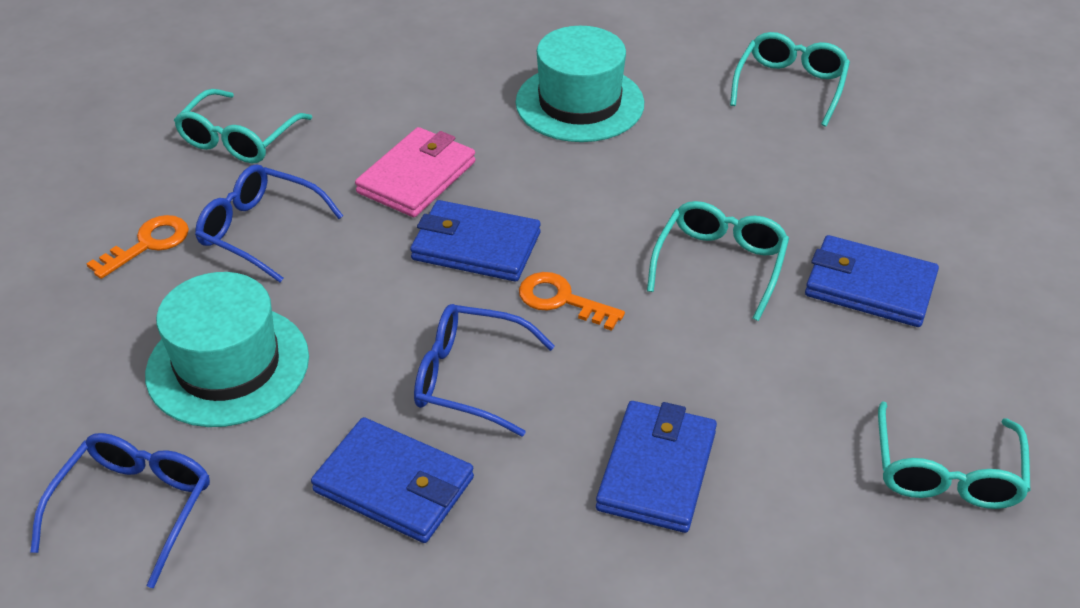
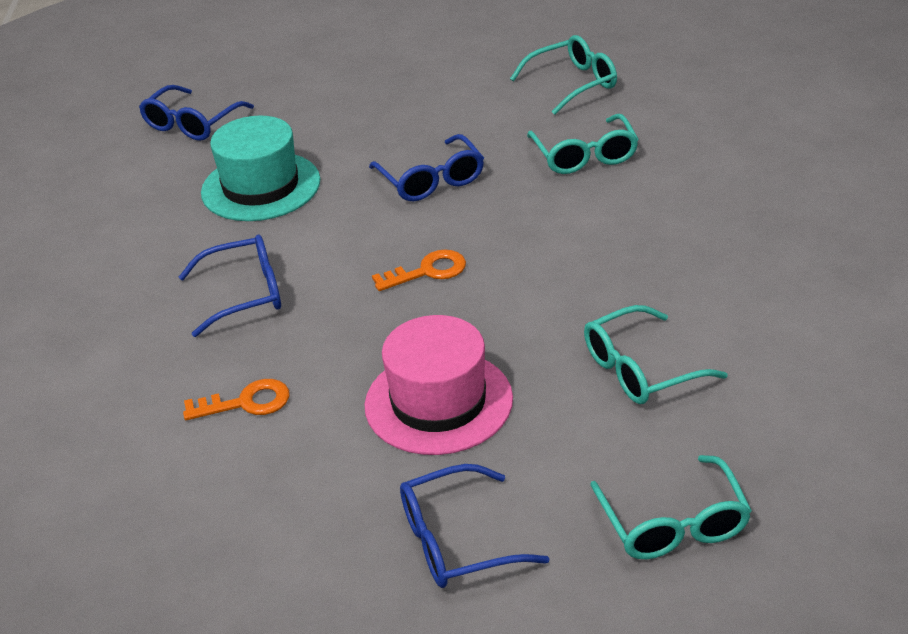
blue glasses: 3 -> 4
blue wallet: 4 -> 0
pink hat: 0 -> 1
pink wallet: 1 -> 0
turquoise hat: 2 -> 1

